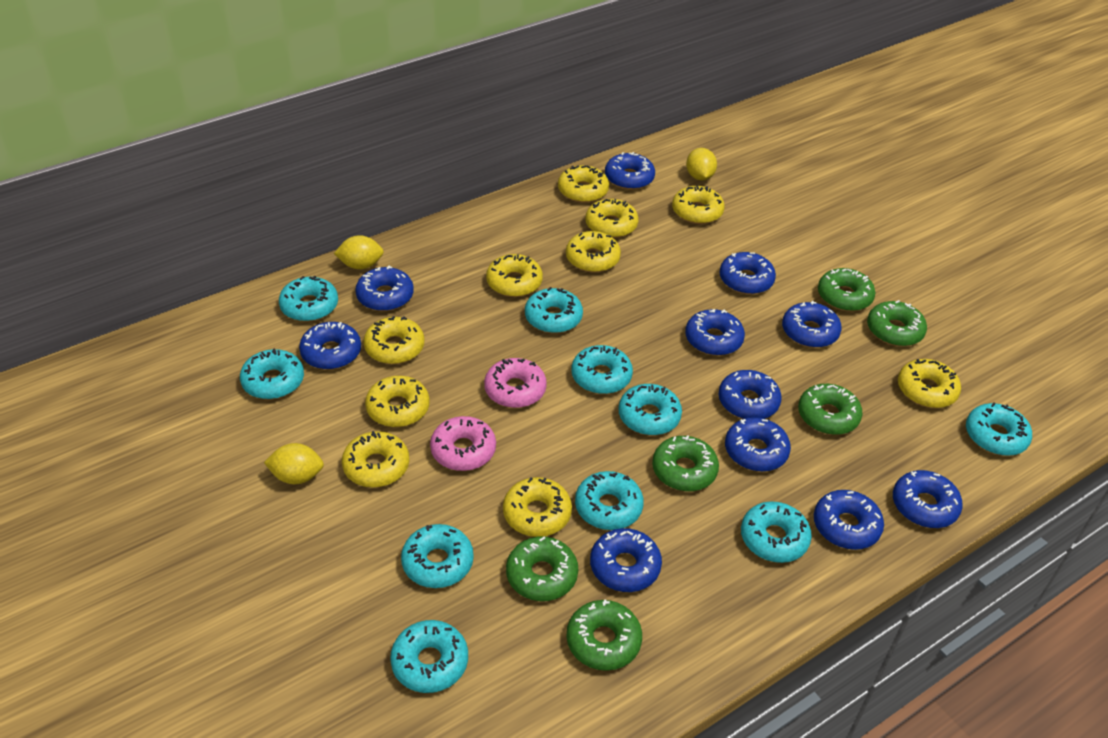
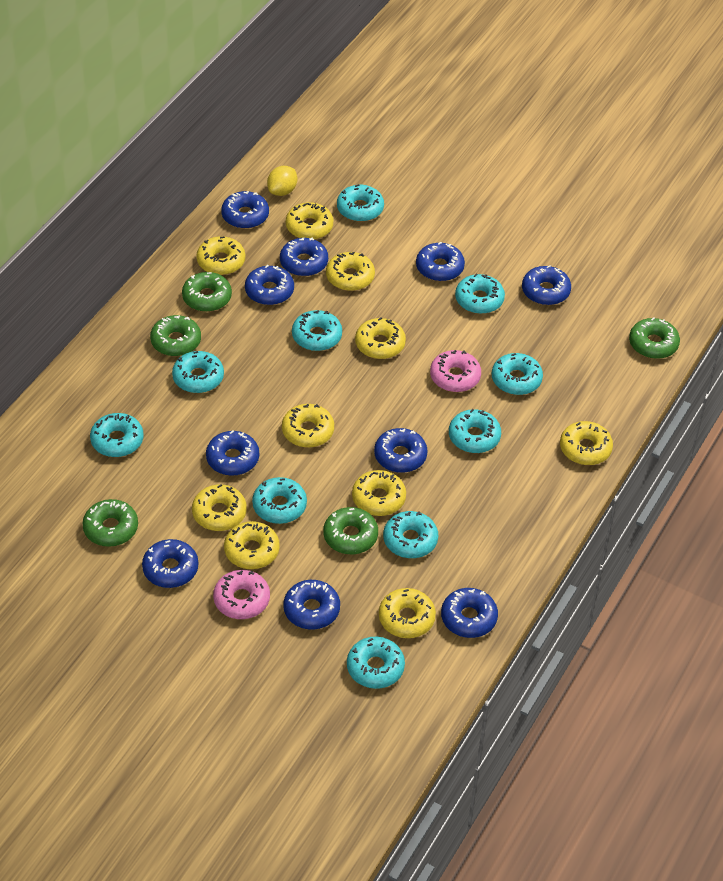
blue donut: 11 -> 10
green donut: 6 -> 5
yellow lemon: 3 -> 1

